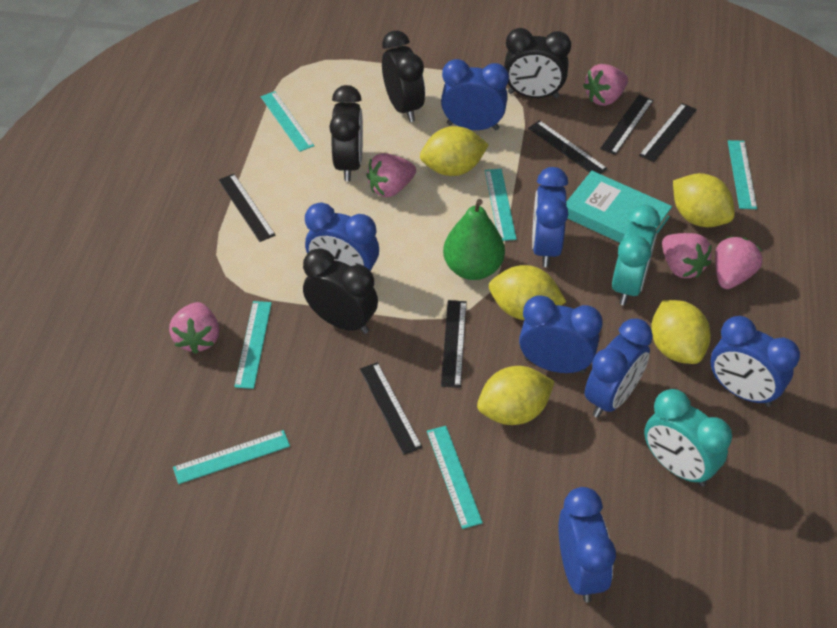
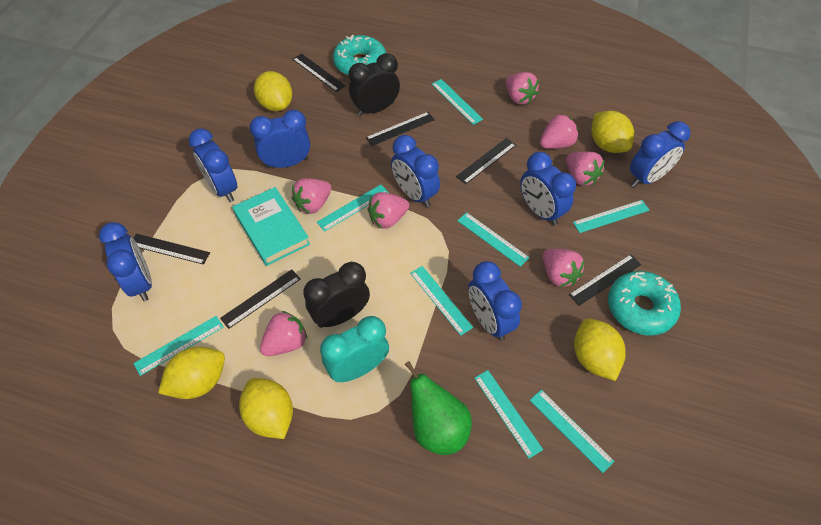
black clock: 4 -> 2
pink strawberry: 5 -> 7
turquoise clock: 2 -> 1
turquoise donut: 0 -> 2
turquoise ruler: 6 -> 8

